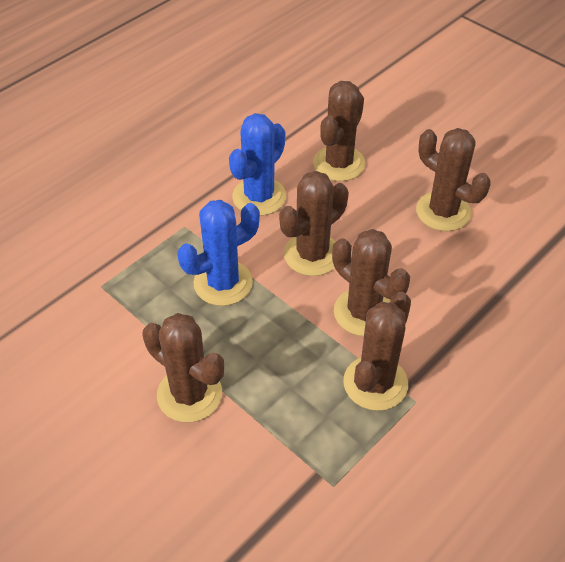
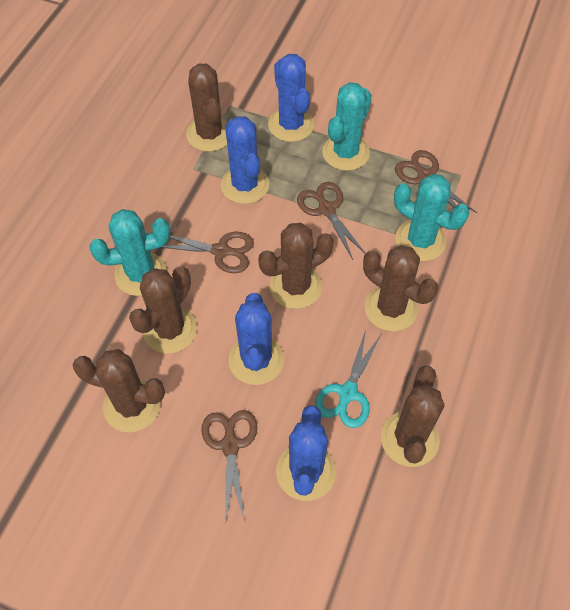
blue cactus: 2 -> 4
brown scissors: 0 -> 4
turquoise cactus: 0 -> 3
turquoise scissors: 0 -> 1

